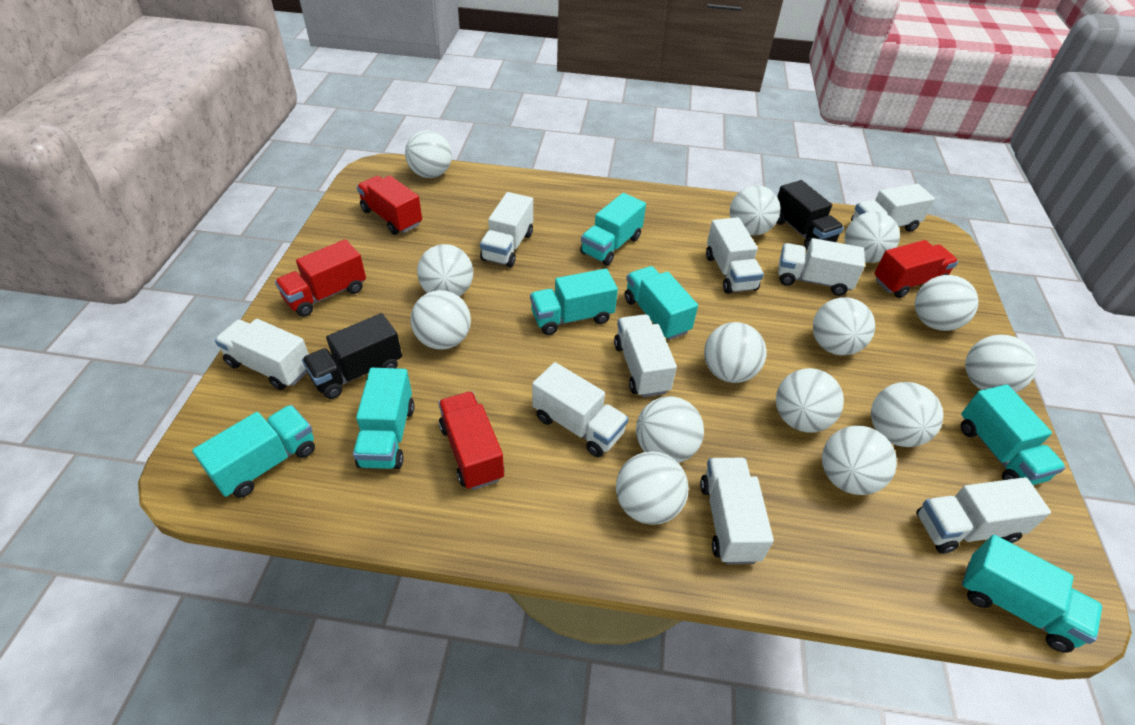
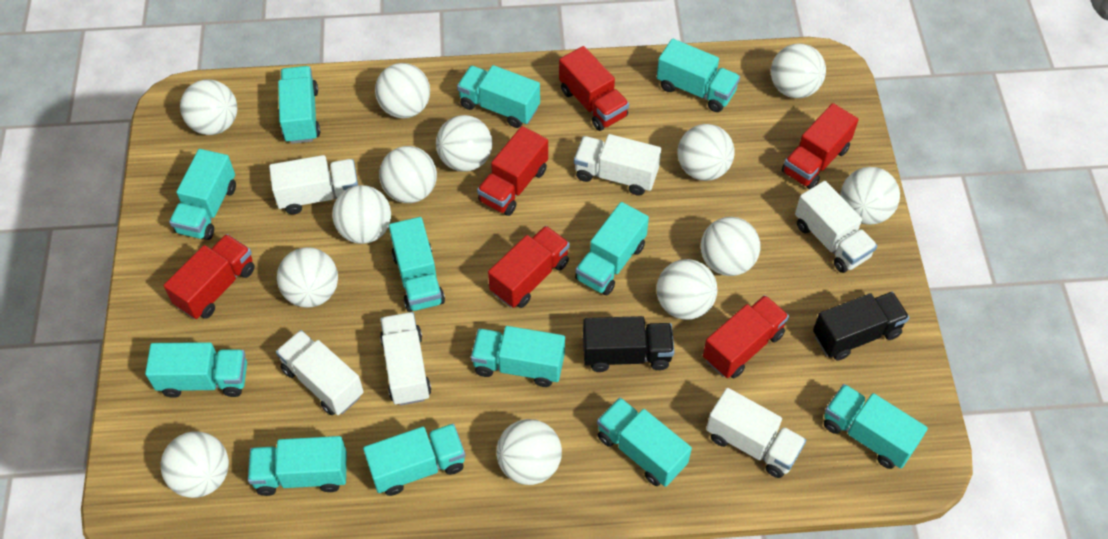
red truck: 4 -> 6
turquoise truck: 7 -> 12
white ball: 14 -> 13
white truck: 9 -> 6

